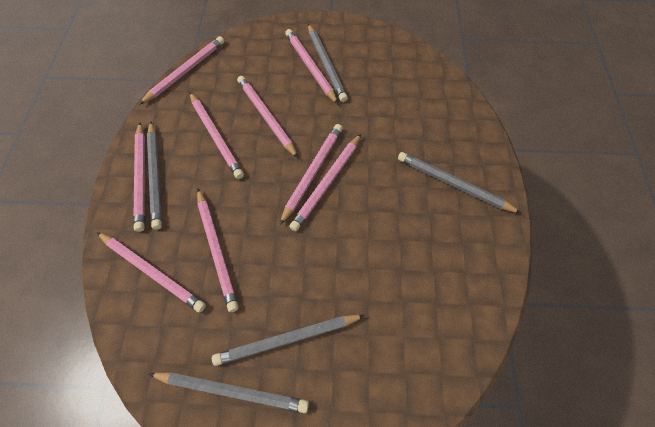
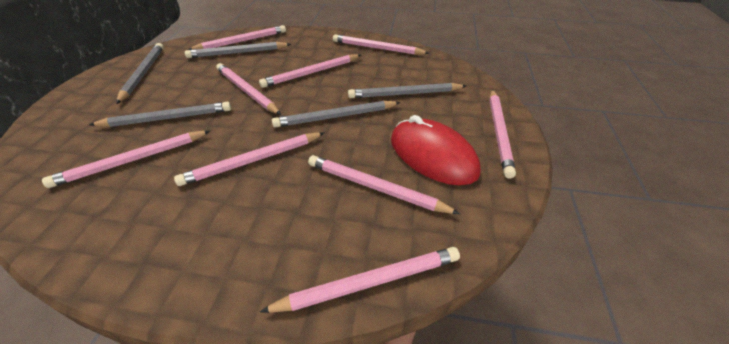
red mouse: 0 -> 1

